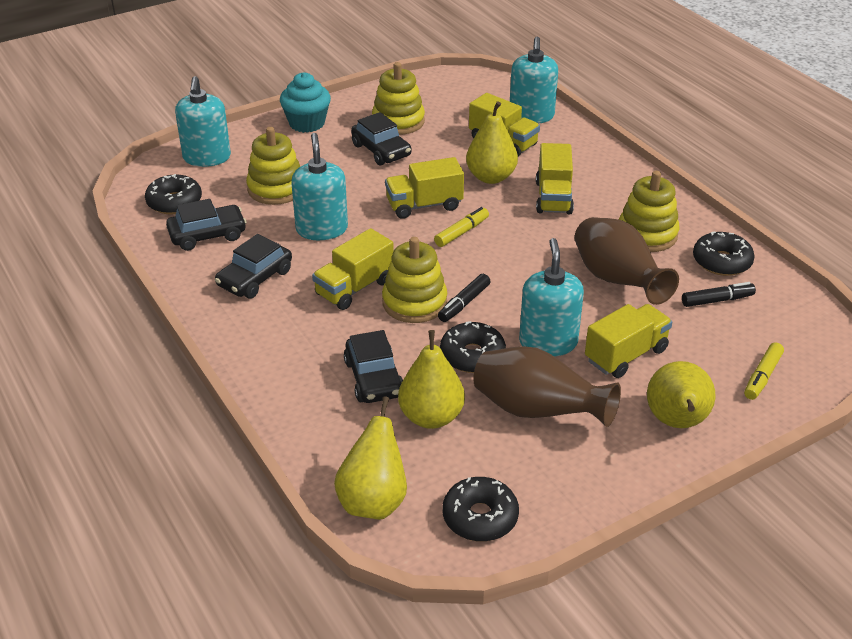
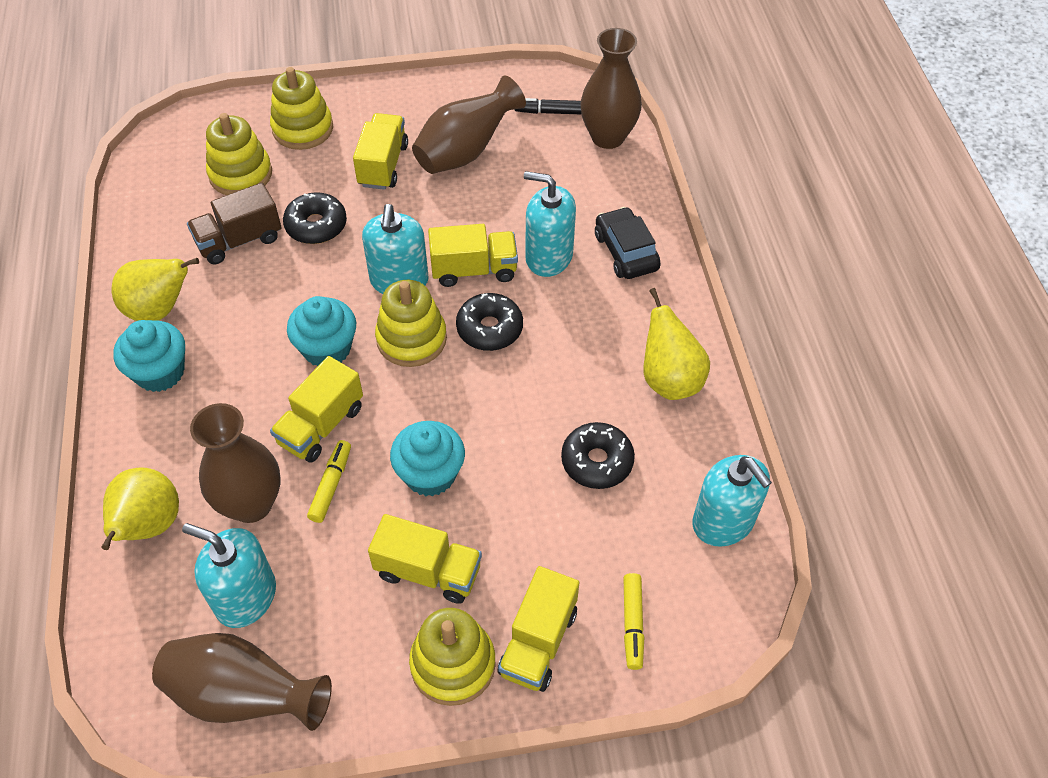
black car: 4 -> 1
black donut: 4 -> 3
black marker: 2 -> 1
brown truck: 0 -> 1
brown vase: 2 -> 4
turquoise cupcake: 1 -> 3
yellow pear: 4 -> 3

